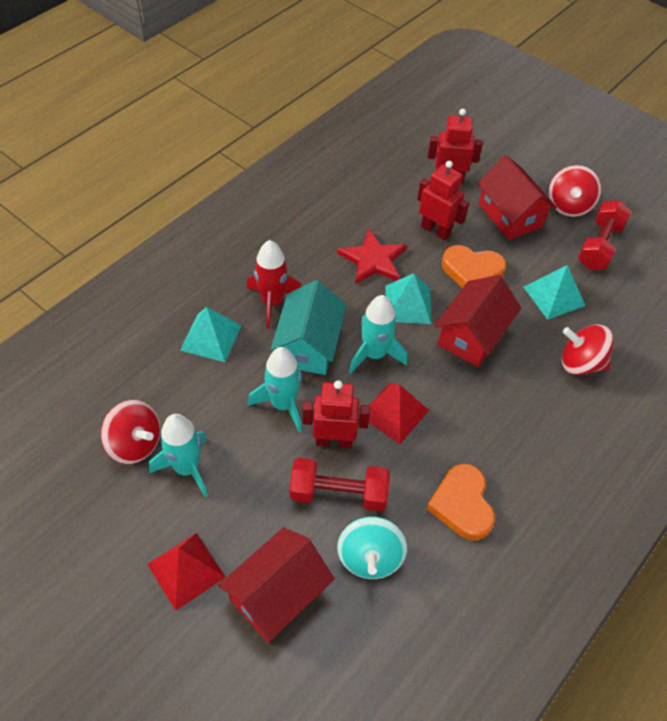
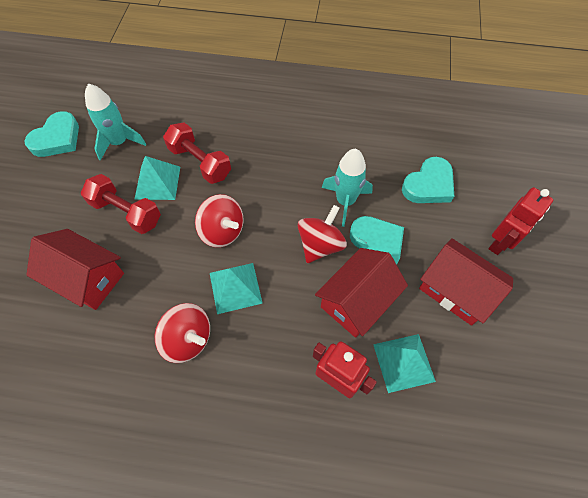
orange heart: 2 -> 0
red pyramid: 2 -> 0
red robot: 3 -> 2
red rocket: 1 -> 0
red star: 1 -> 0
turquoise heart: 0 -> 3
turquoise house: 1 -> 0
turquoise rocket: 3 -> 2
turquoise spinning top: 1 -> 0

